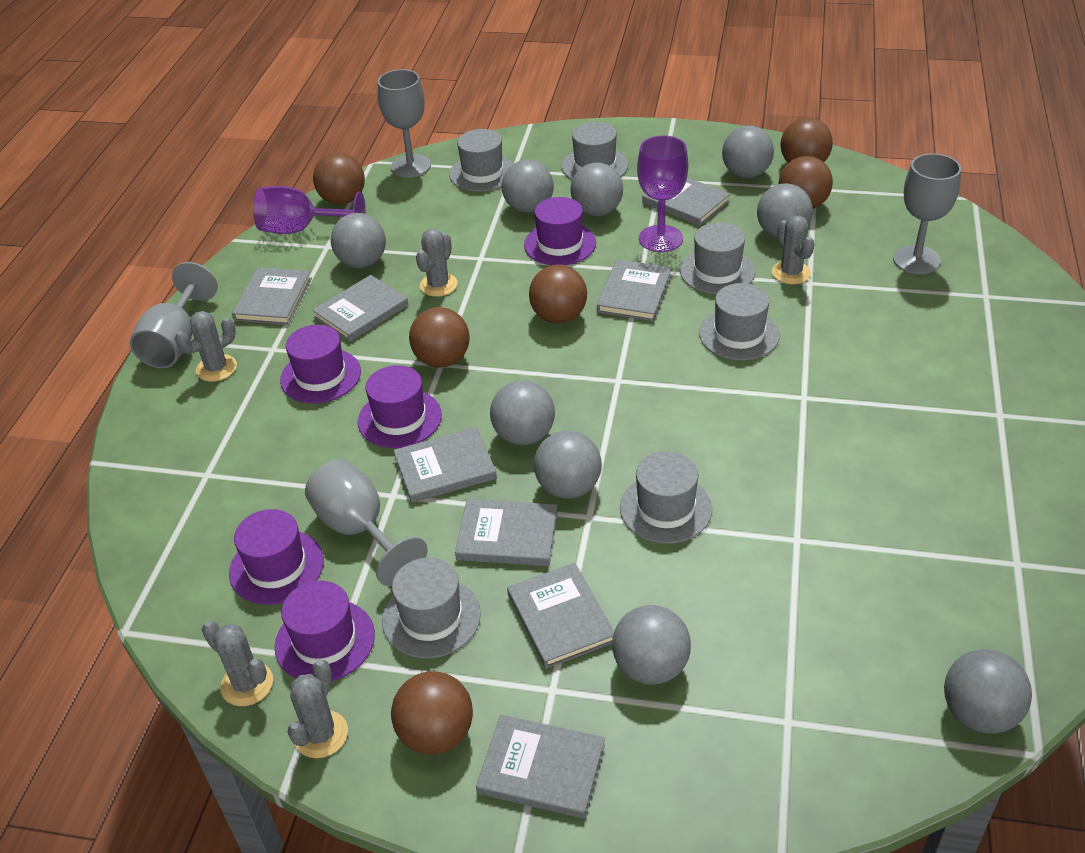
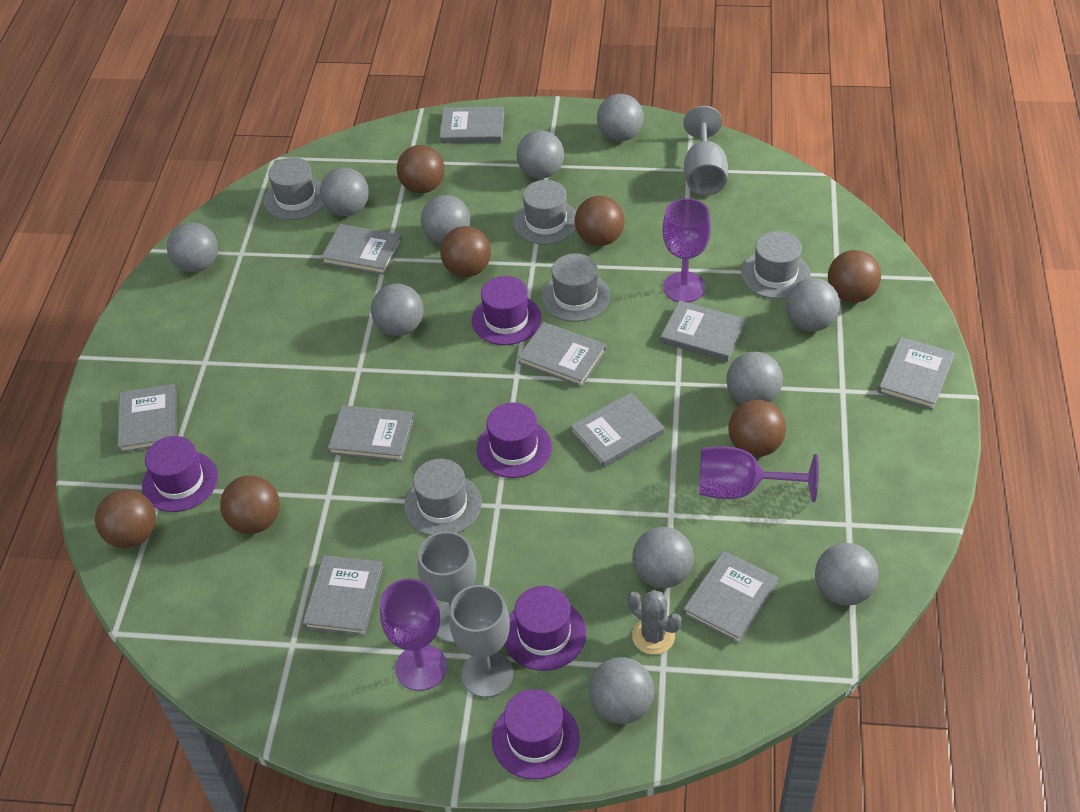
brown ball: 6 -> 7
grey ball: 9 -> 11
grey book: 8 -> 10
grey cactus: 5 -> 1
grey goblet: 4 -> 3
grey hat: 6 -> 5
purple goblet: 2 -> 3

